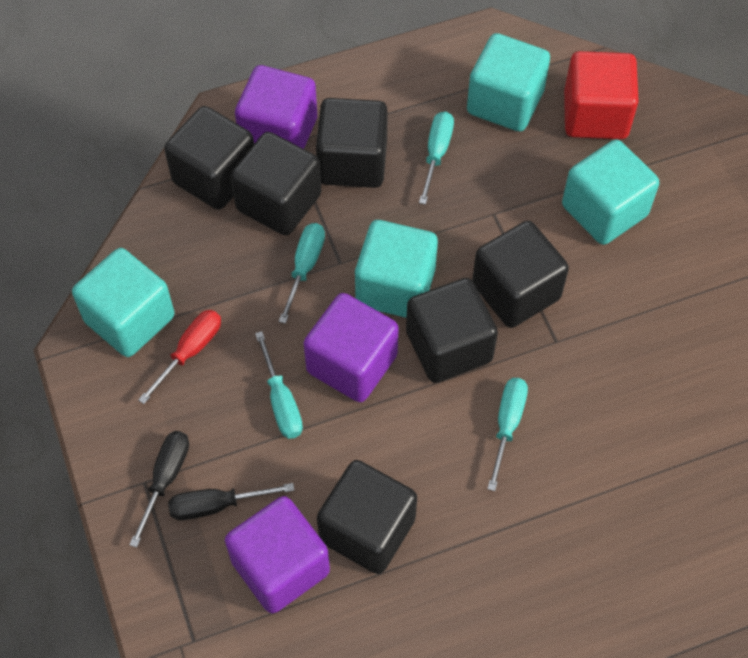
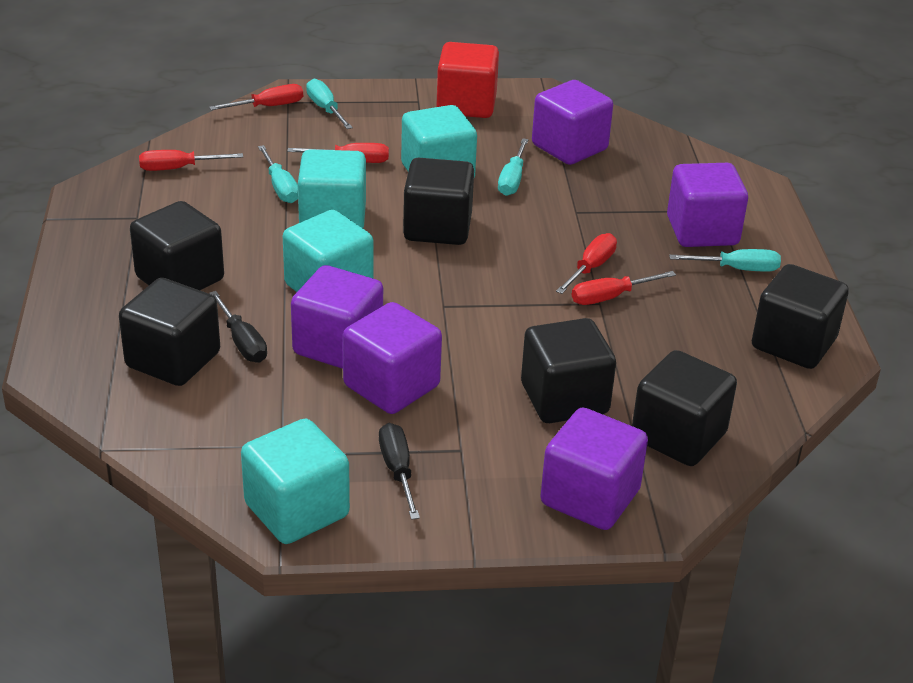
purple cube: 3 -> 5
red screwdriver: 1 -> 5

